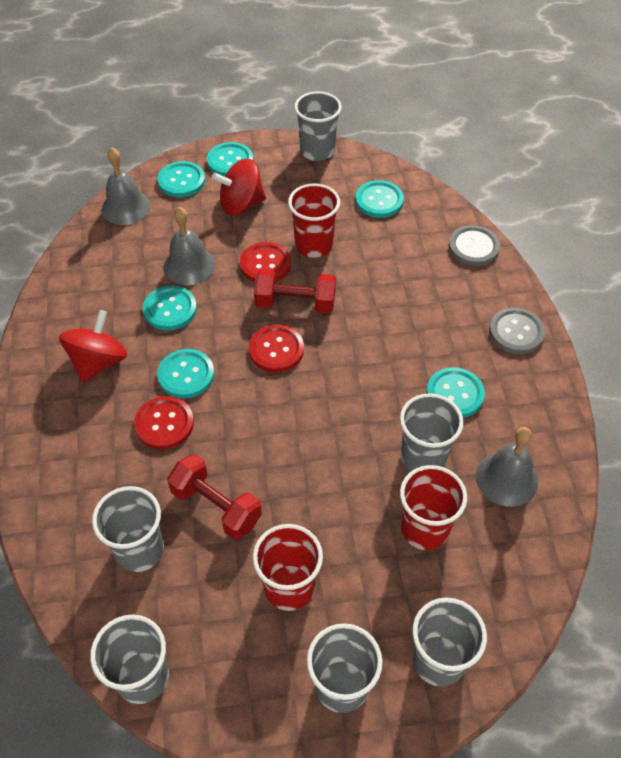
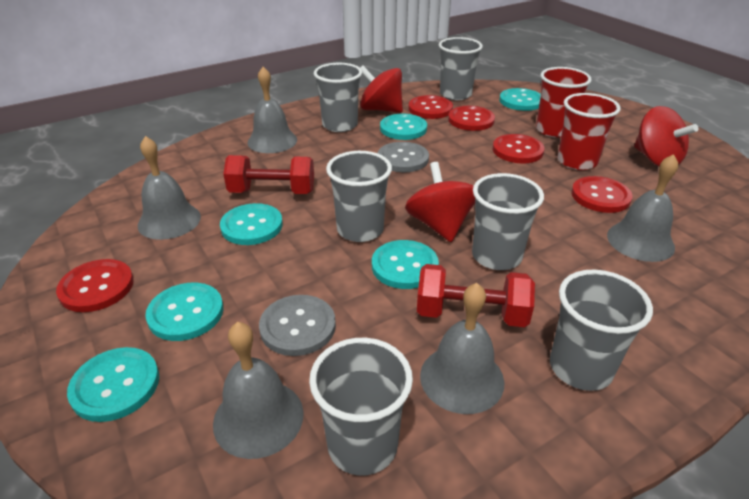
grey bell: 3 -> 5
red button: 3 -> 5
red cup: 3 -> 2
red spinning top: 2 -> 3

